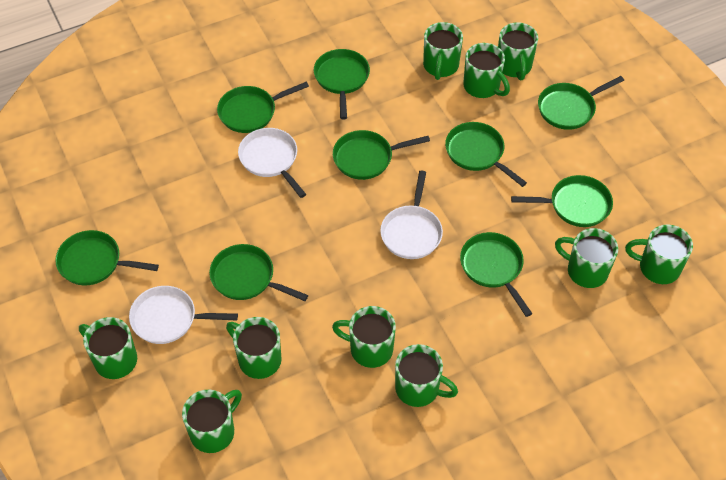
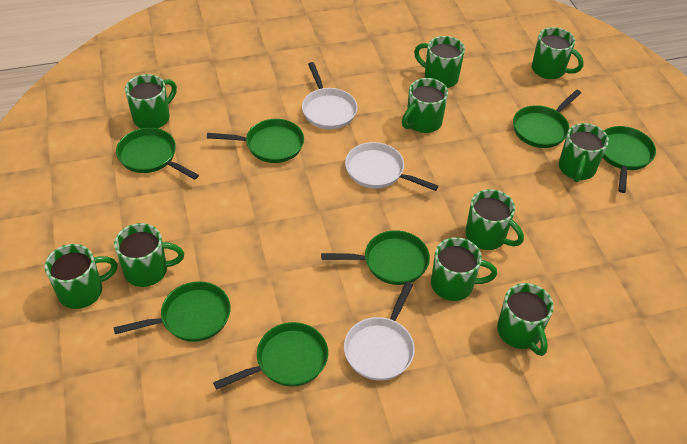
green pan: 9 -> 7

